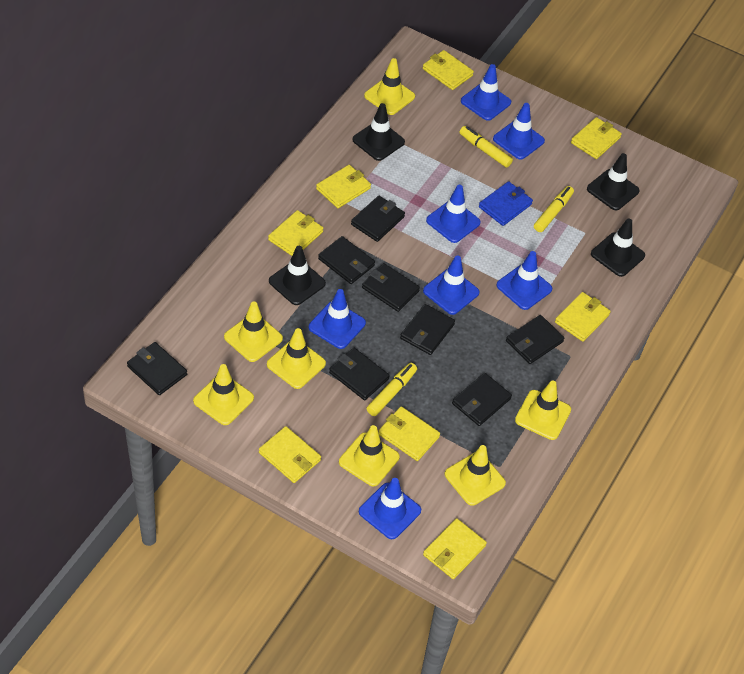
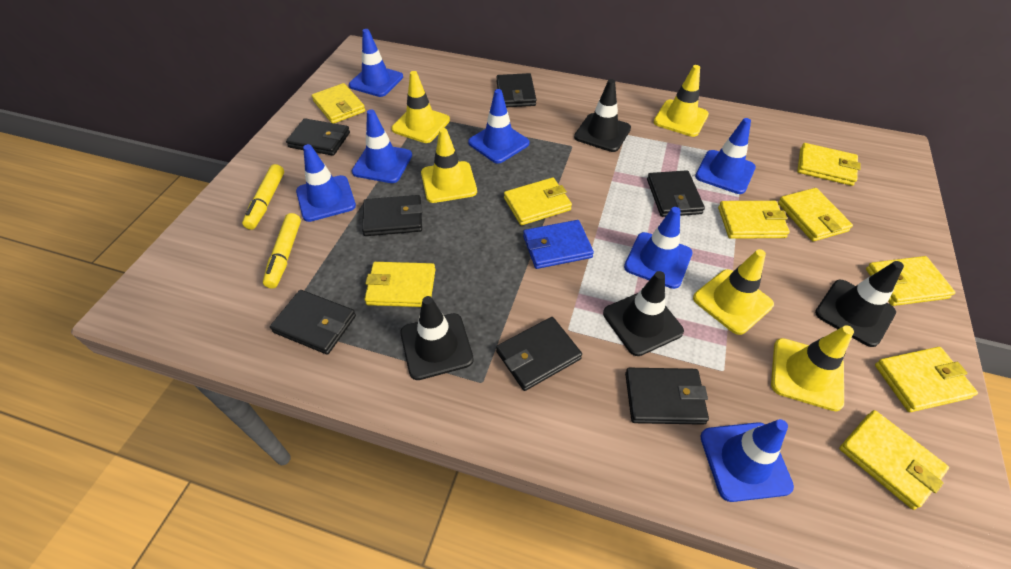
black wallet: 8 -> 7
yellow marker: 3 -> 2
yellow traffic cone: 7 -> 5
yellow wallet: 8 -> 9

